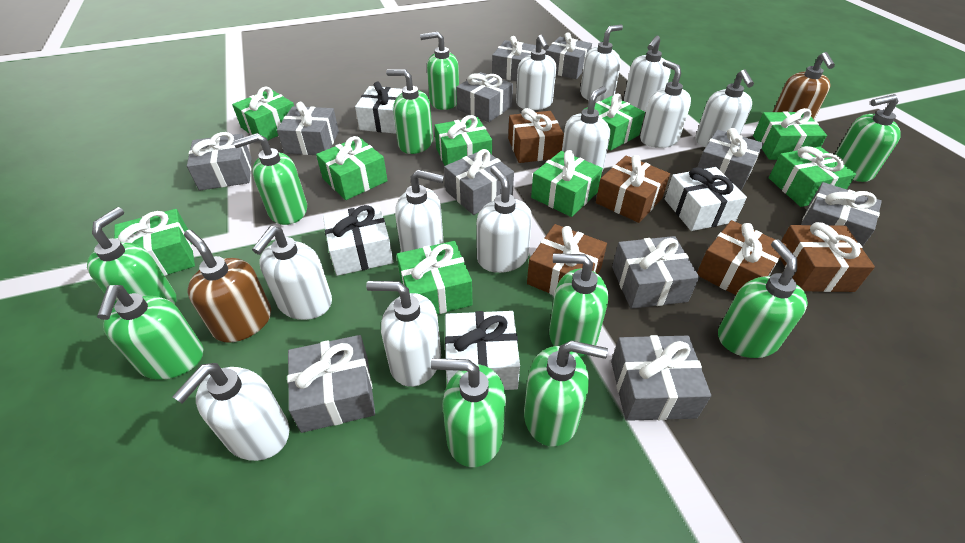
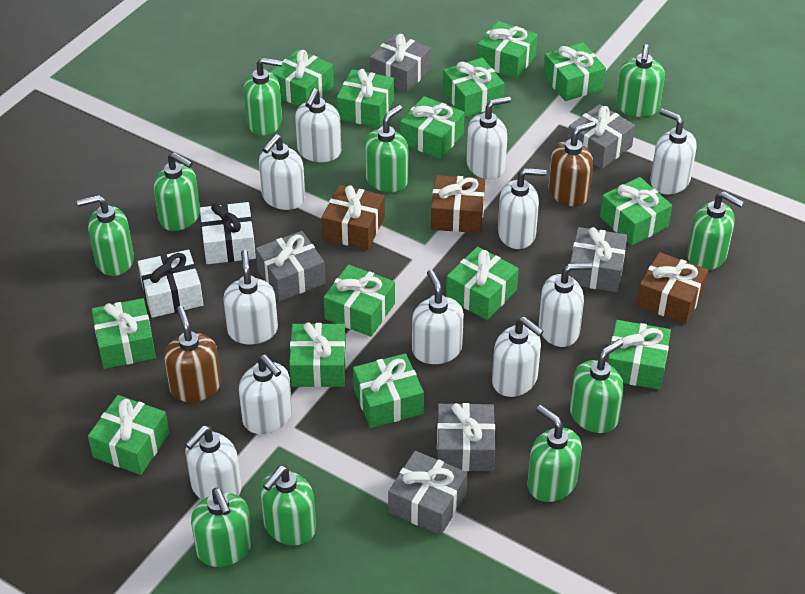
brown gift: 5 -> 3
green gift: 9 -> 14
grey gift: 11 -> 6
white gift: 4 -> 2

